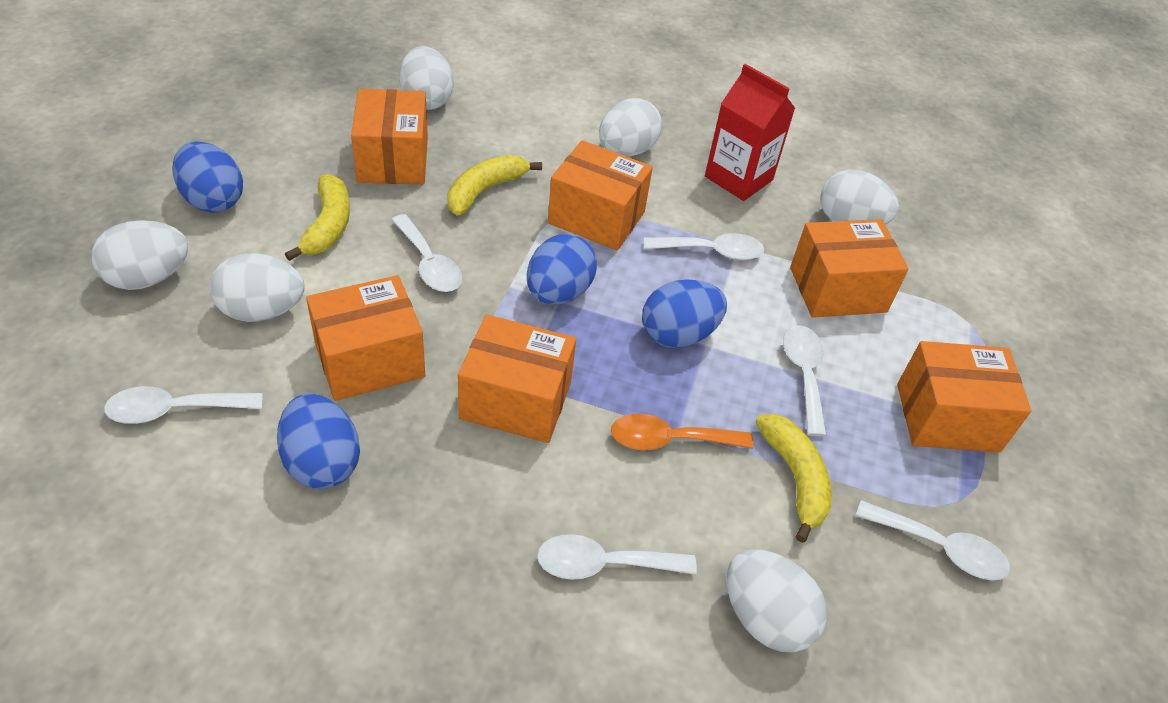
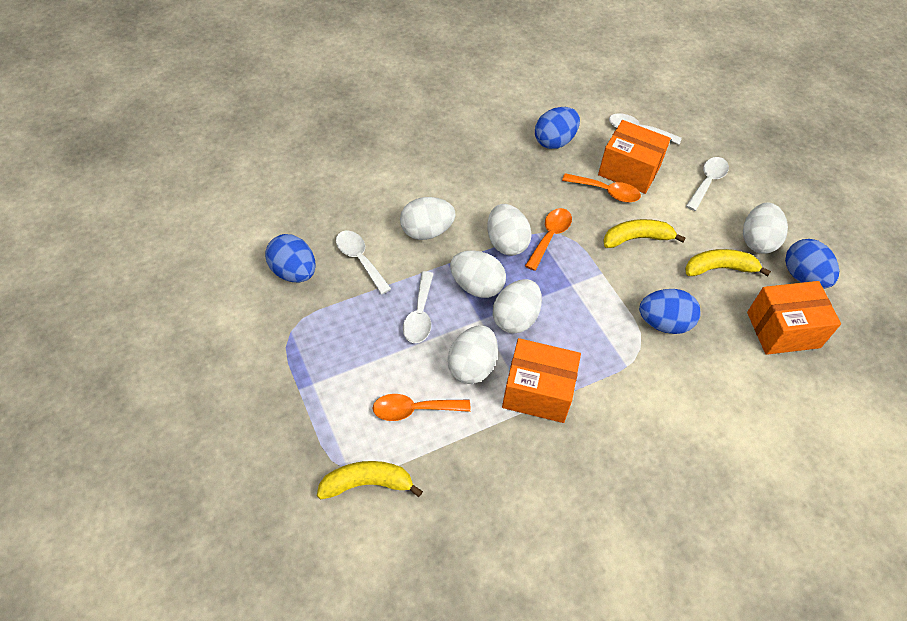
orange box: 6 -> 3
orange spoon: 1 -> 3
red carton: 1 -> 0
white spoon: 6 -> 4

